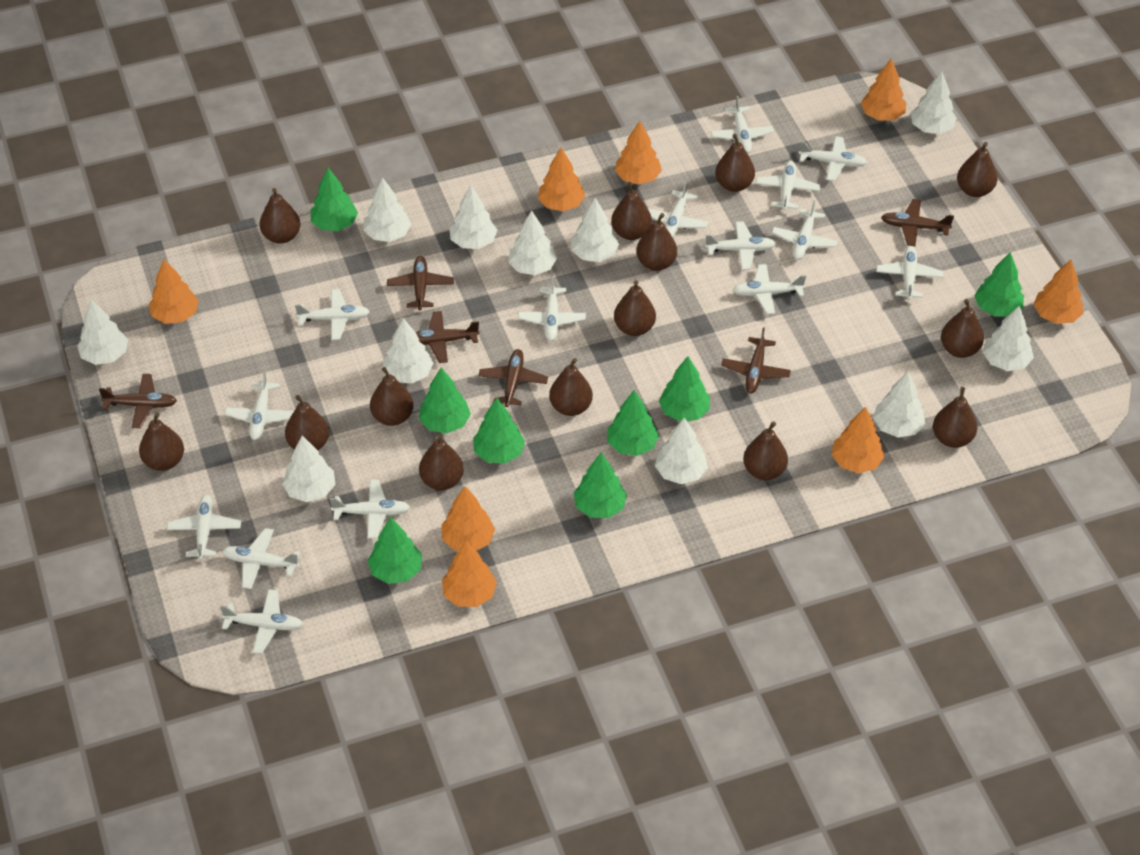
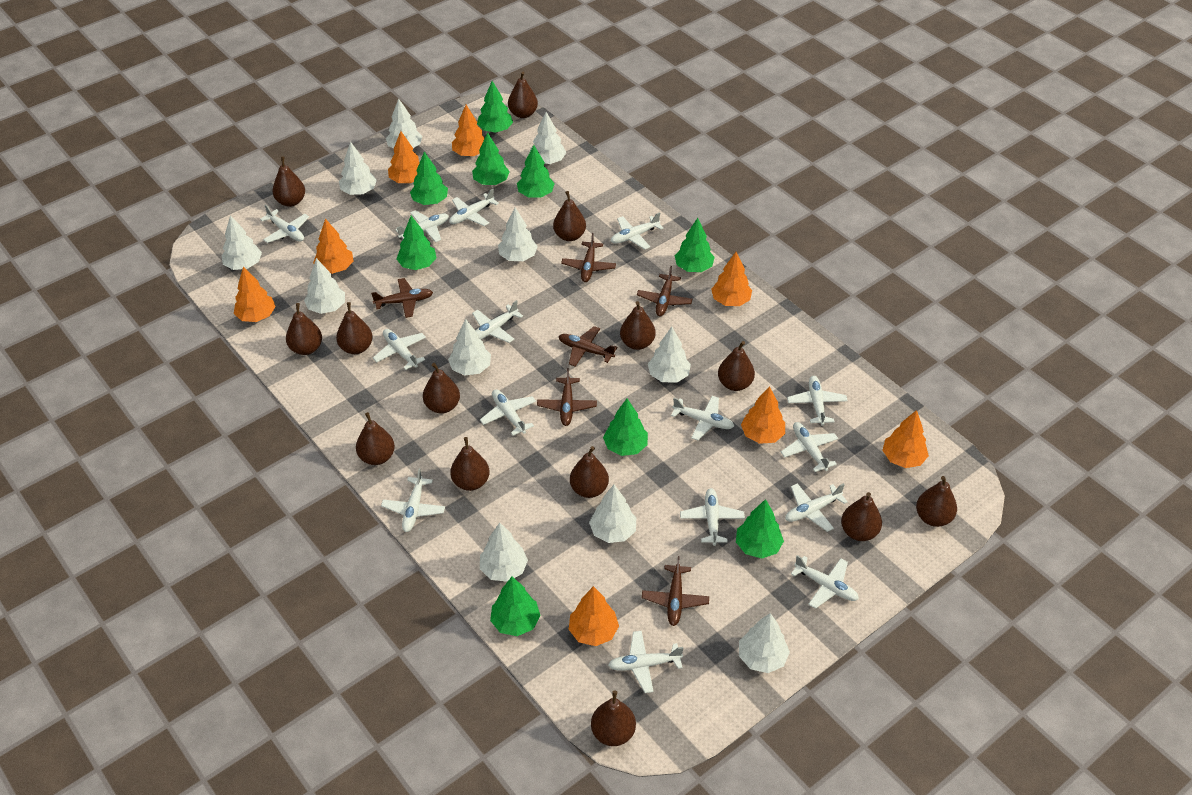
green tree: 8 -> 9

